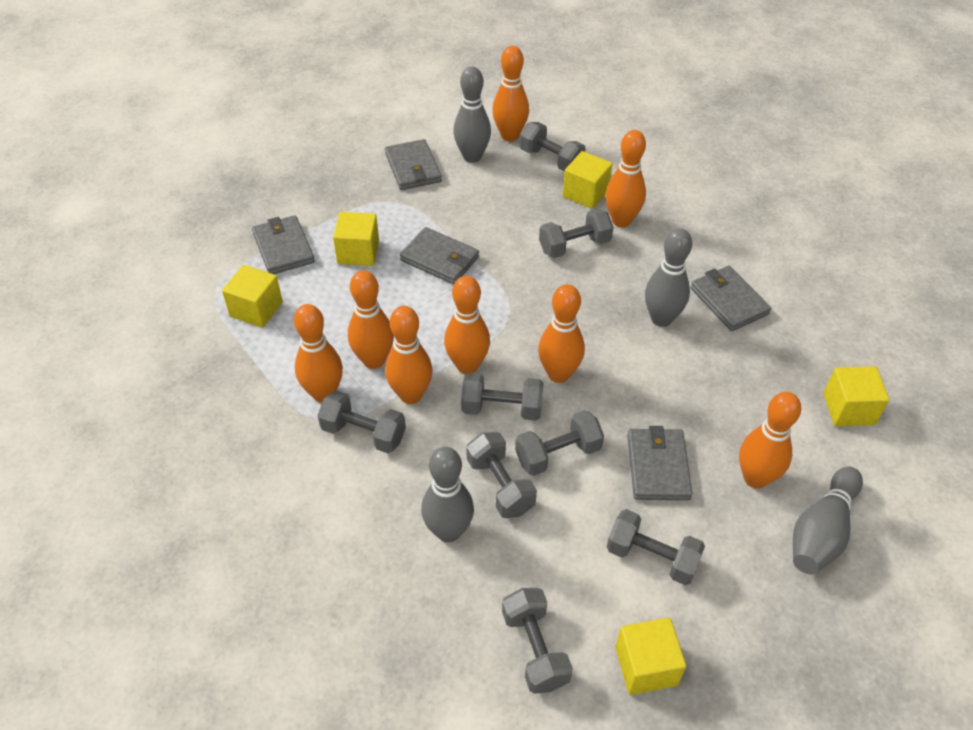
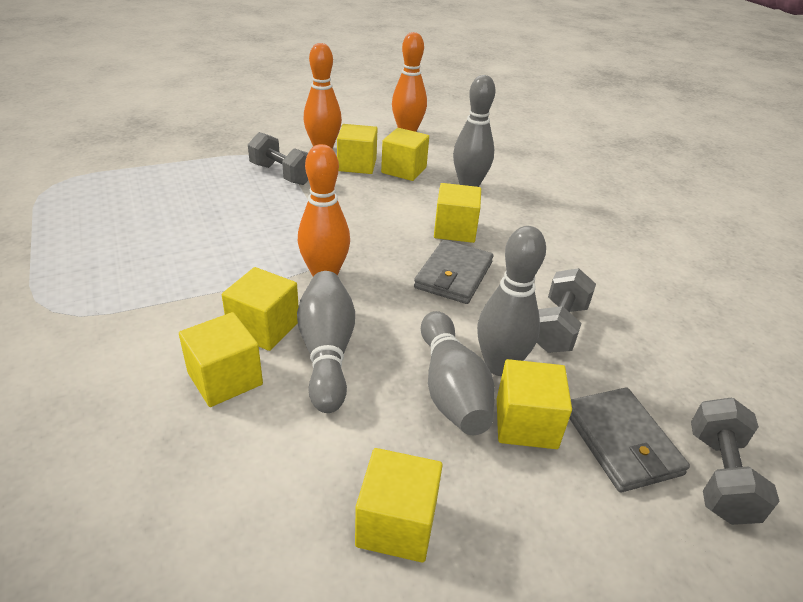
grey dumbbell: 8 -> 3
grey wallet: 5 -> 2
orange bowling pin: 8 -> 3
yellow cube: 5 -> 7

